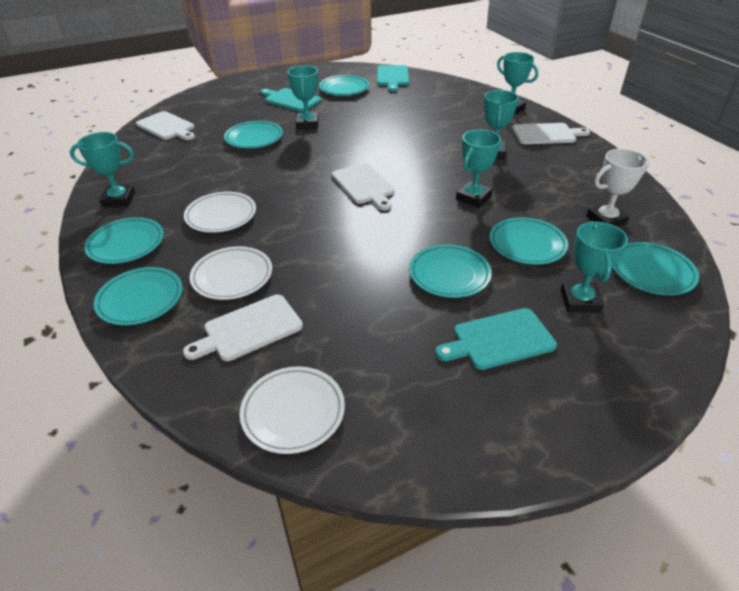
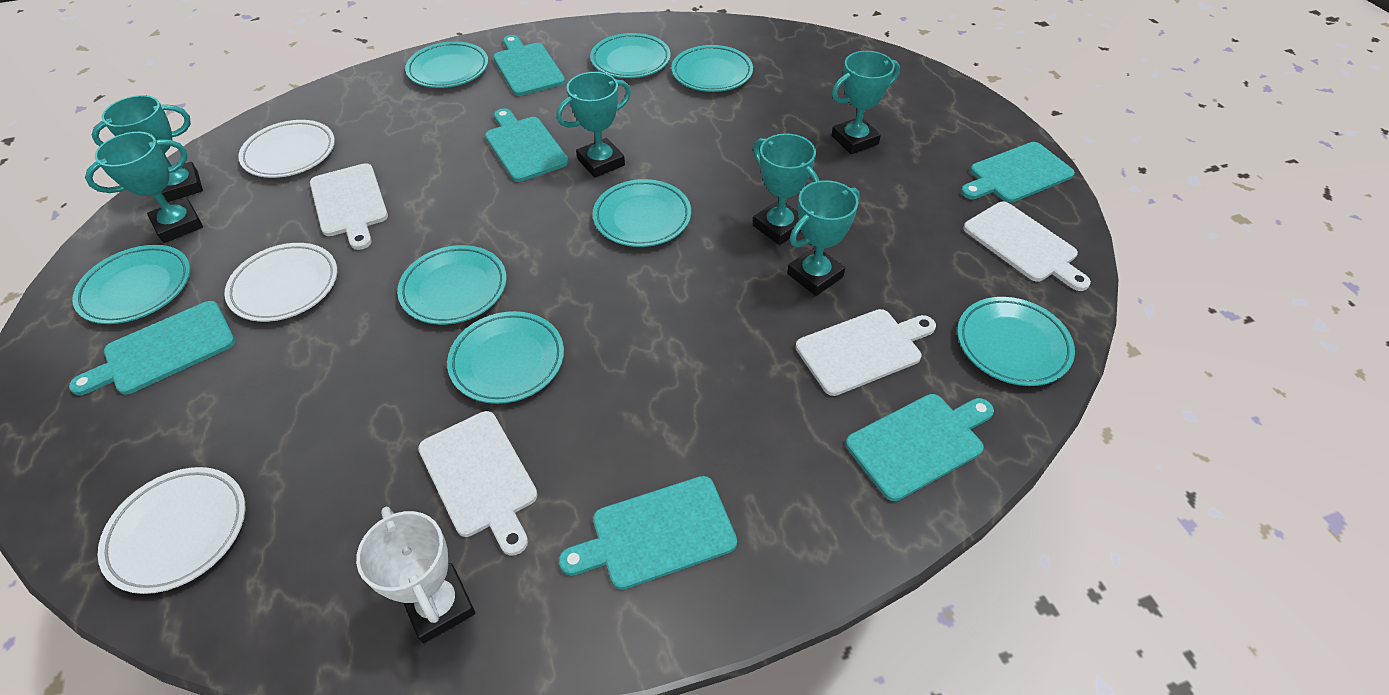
turquoise cutting board: 3 -> 6
turquoise plate: 7 -> 8

